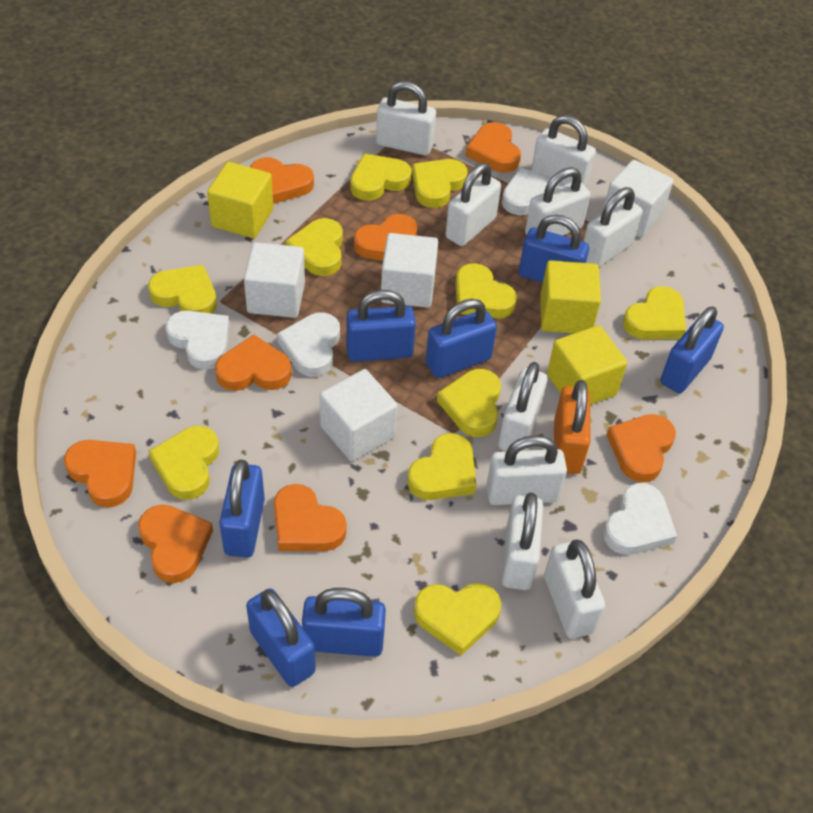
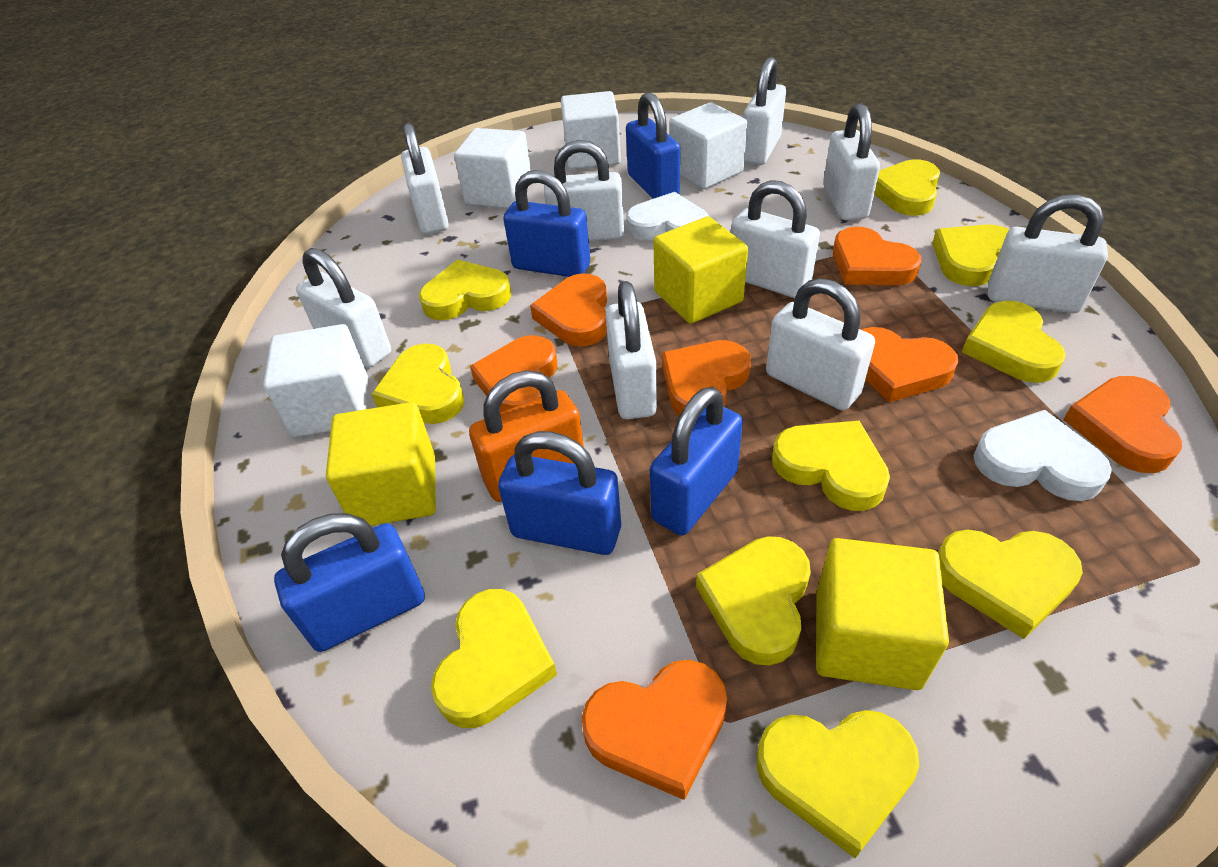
blue padlock: 7 -> 5
orange heart: 8 -> 7
white heart: 4 -> 2

